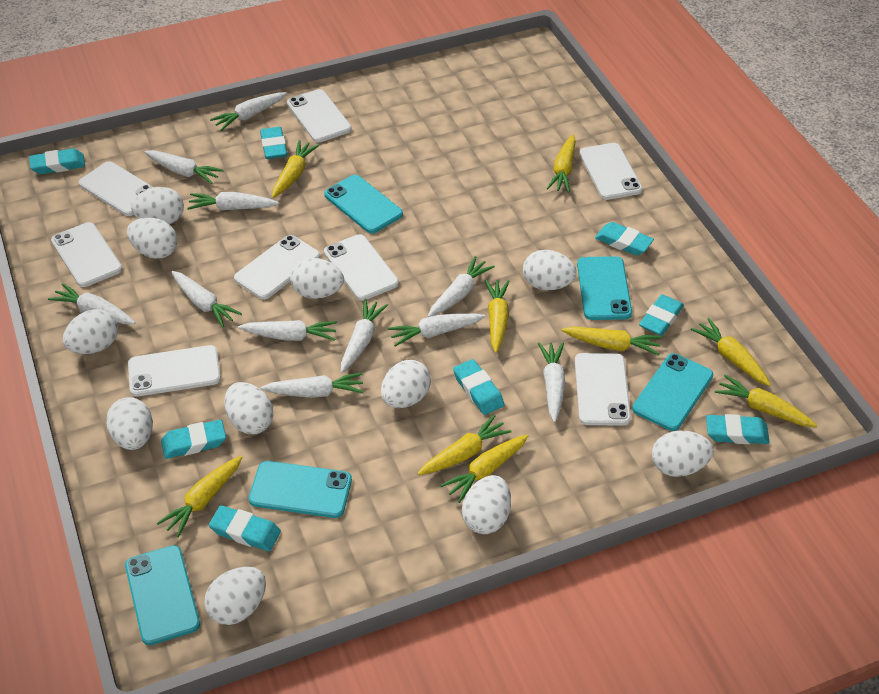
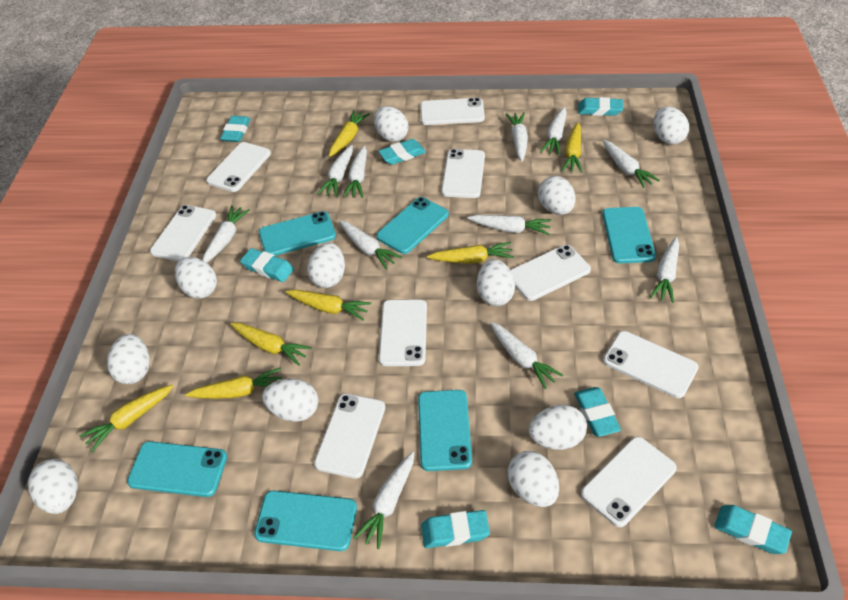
turquoise eraser: 8 -> 7
turquoise phone: 5 -> 6
white phone: 8 -> 9
yellow carrot: 9 -> 7

